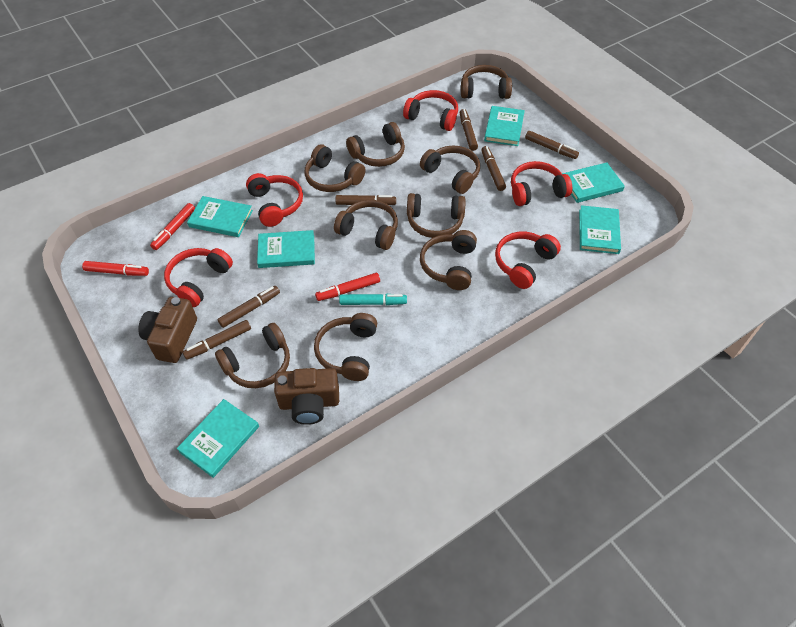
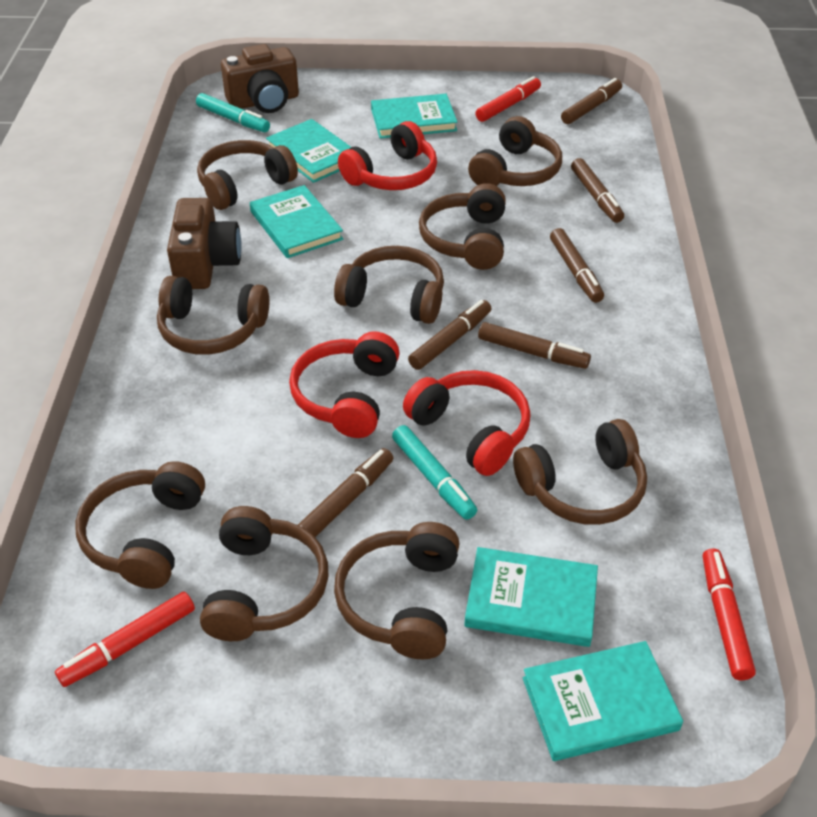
red headphones: 5 -> 3
turquoise book: 6 -> 5
turquoise marker: 1 -> 2

